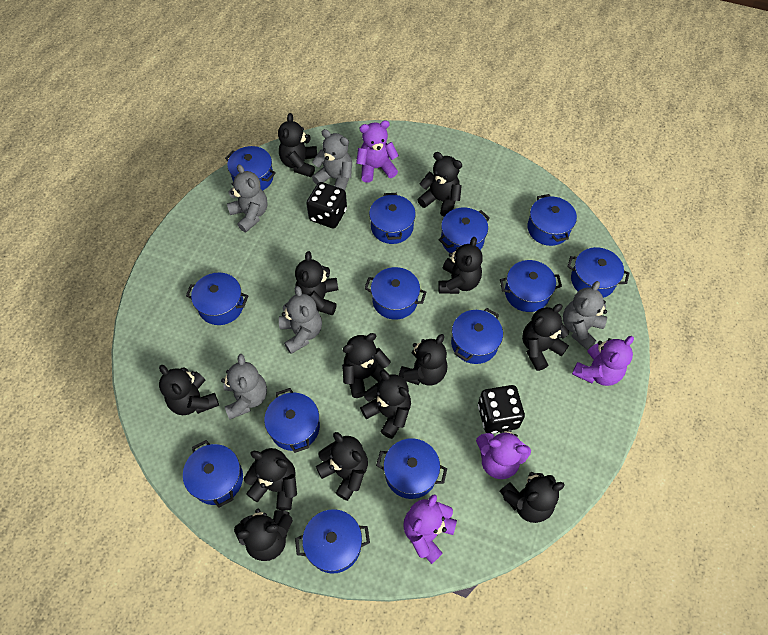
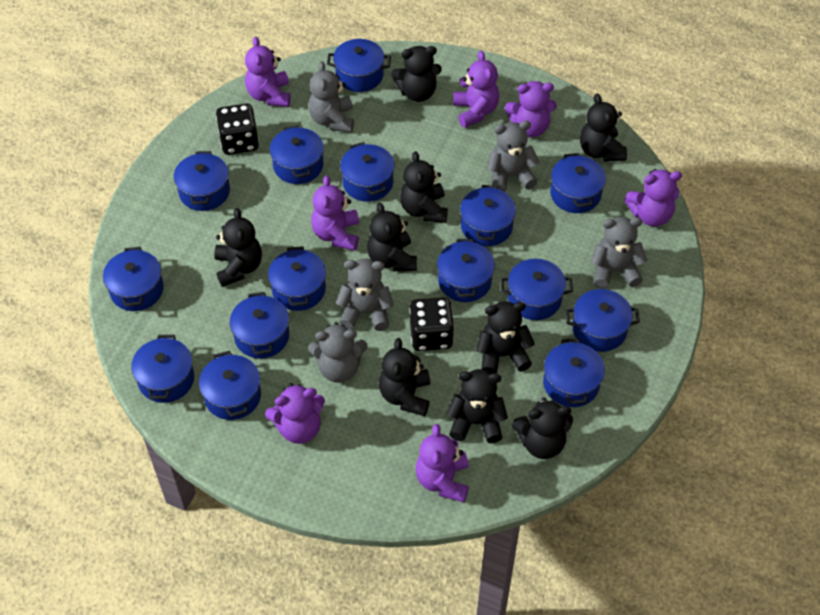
black teddy bear: 13 -> 9
blue pot: 13 -> 15
purple teddy bear: 4 -> 7

